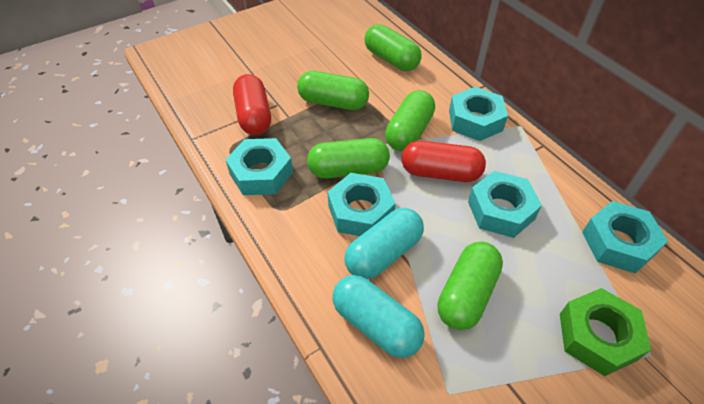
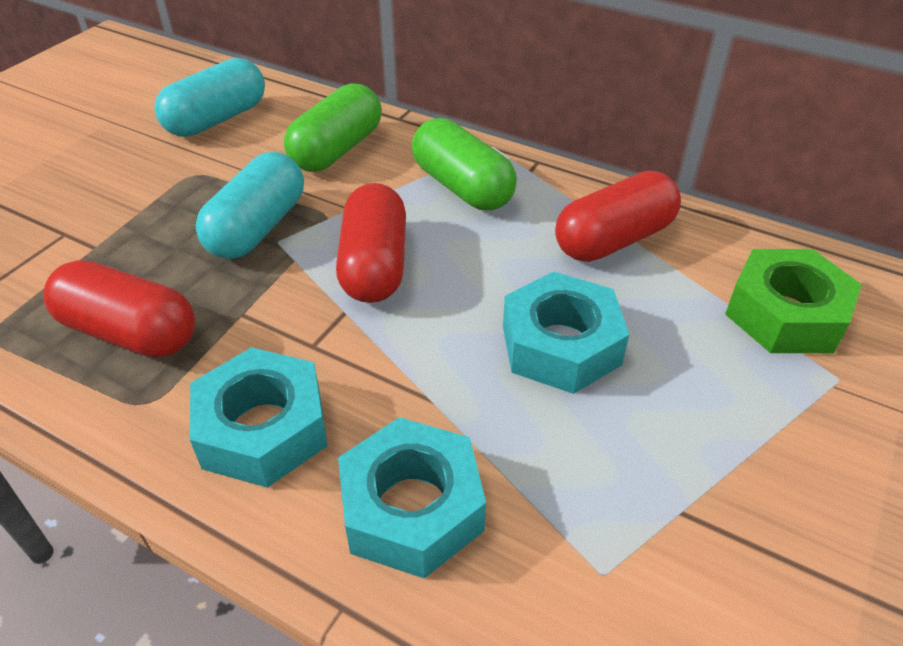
green capsule: 5 -> 2
red capsule: 2 -> 3
turquoise nut: 5 -> 3

